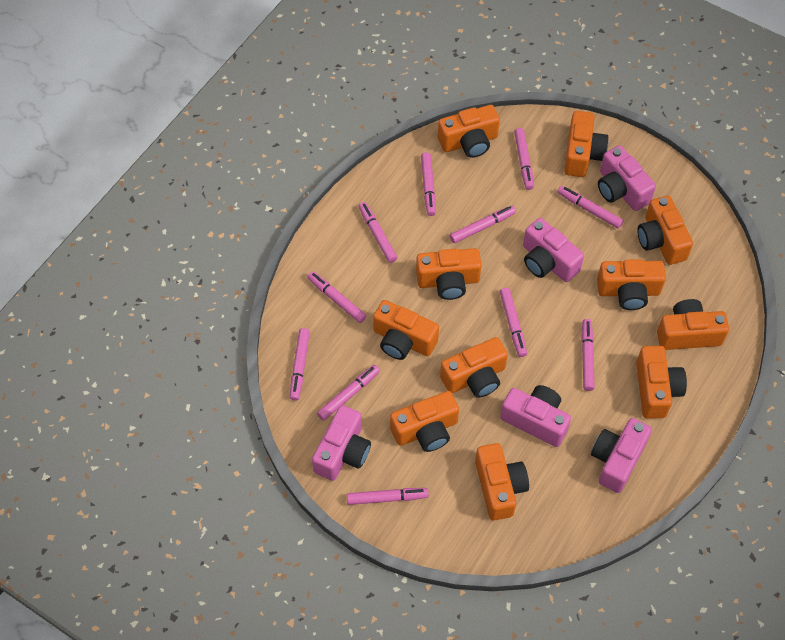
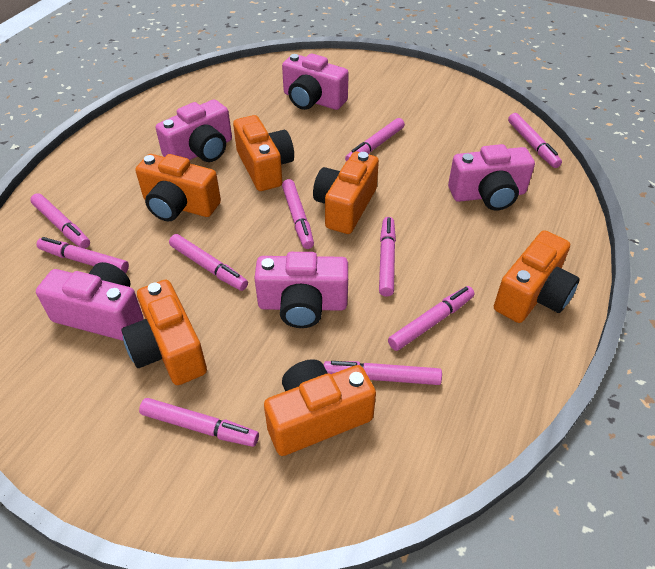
orange camera: 11 -> 6
pink marker: 11 -> 10

